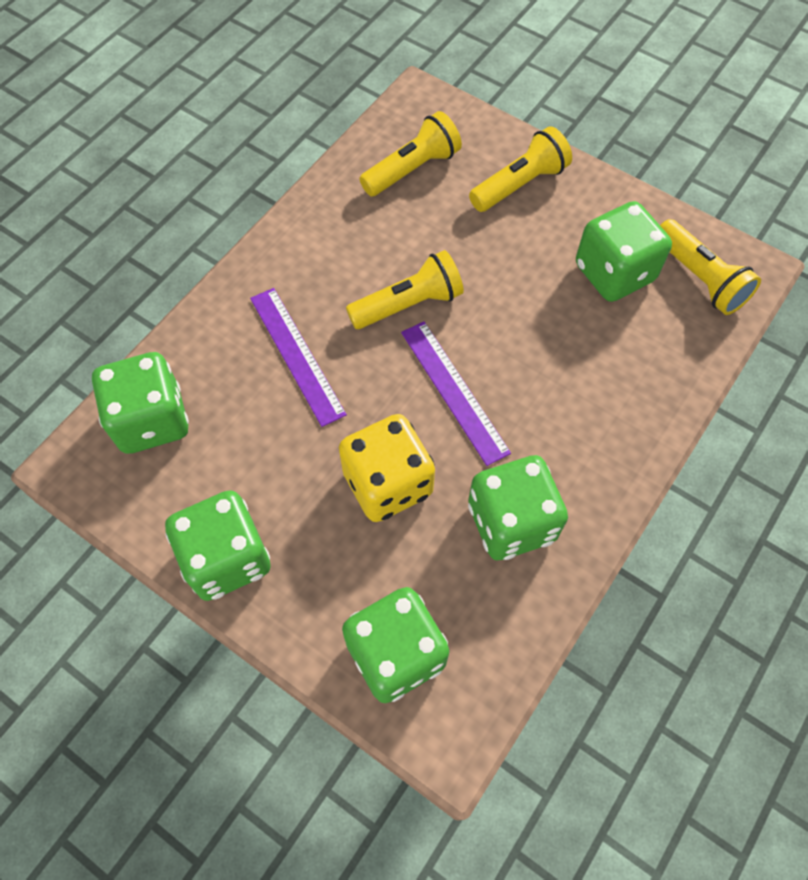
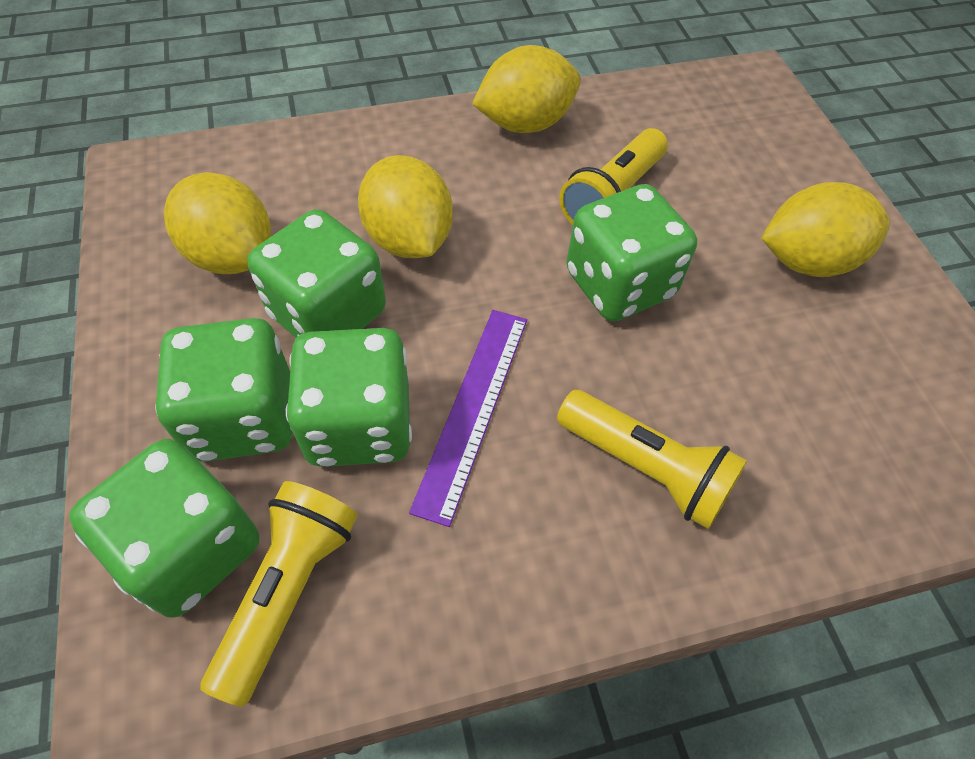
purple ruler: 2 -> 1
yellow dice: 1 -> 0
yellow flashlight: 4 -> 3
yellow lemon: 0 -> 4

